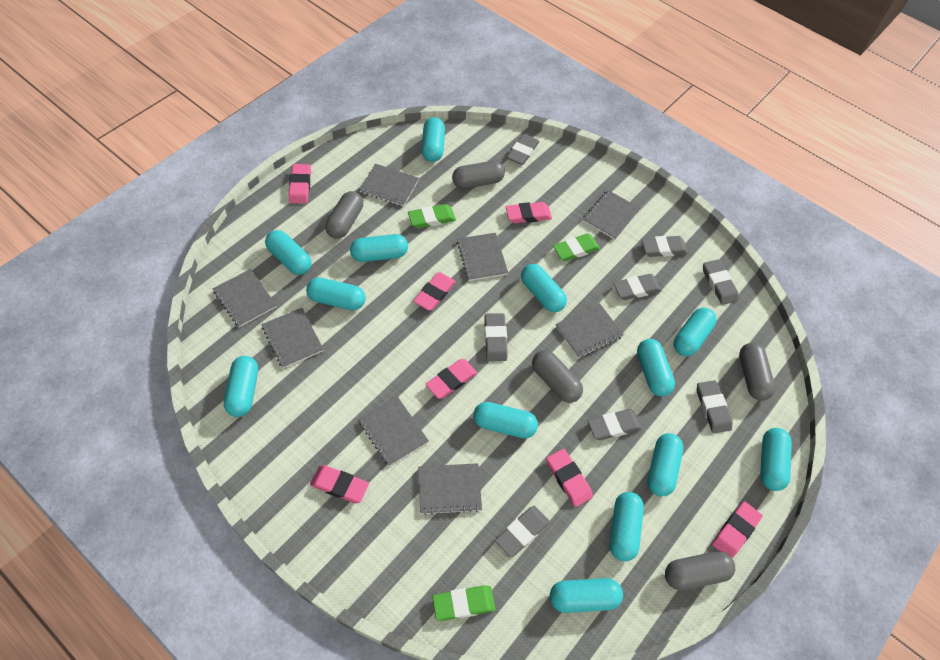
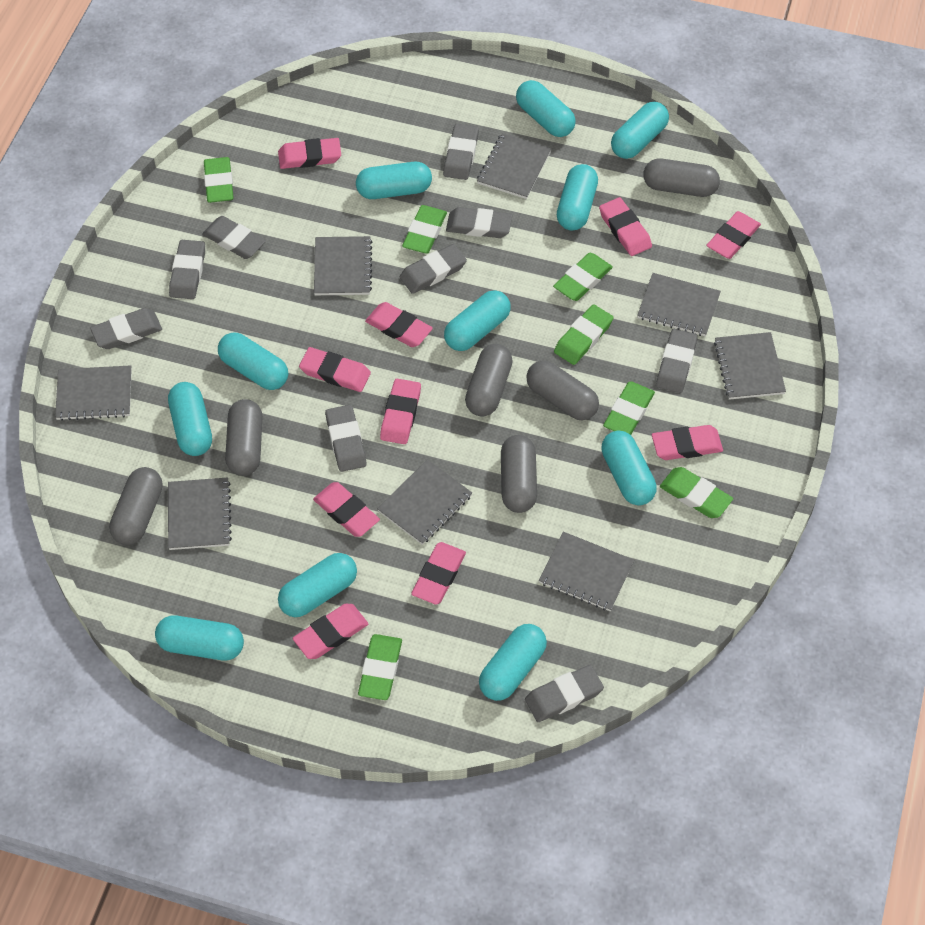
green eraser: 3 -> 7
grey capsule: 5 -> 6
grey eraser: 8 -> 9
pink eraser: 7 -> 10
turquoise capsule: 13 -> 11

